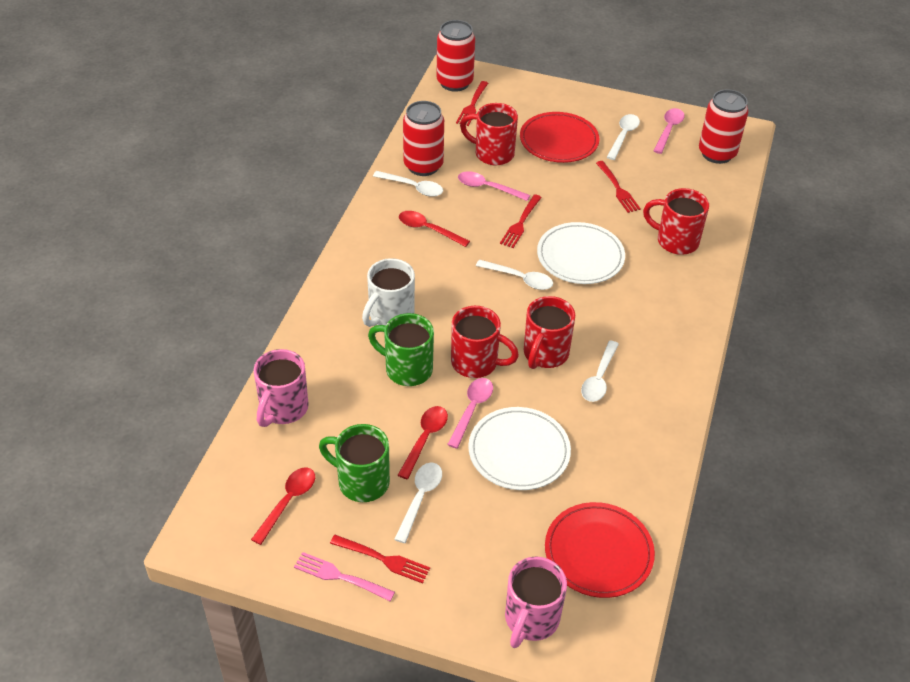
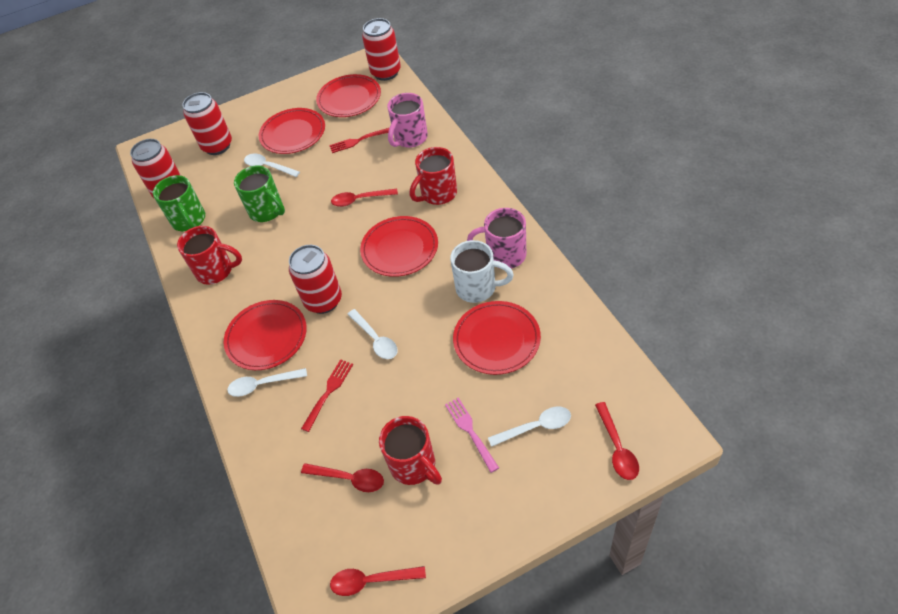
pink spoon: 3 -> 0
red can: 3 -> 4
red fork: 4 -> 2
red mug: 4 -> 3
red plate: 2 -> 5
red spoon: 3 -> 4
white plate: 2 -> 0
white spoon: 5 -> 4

